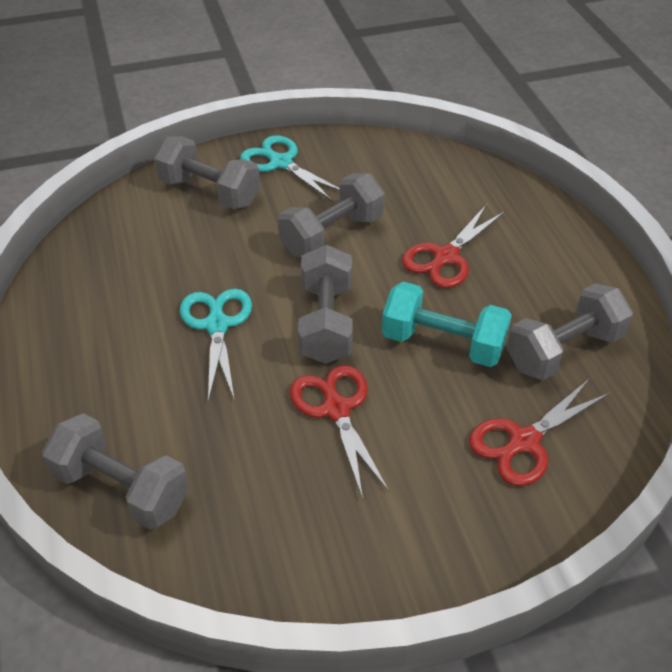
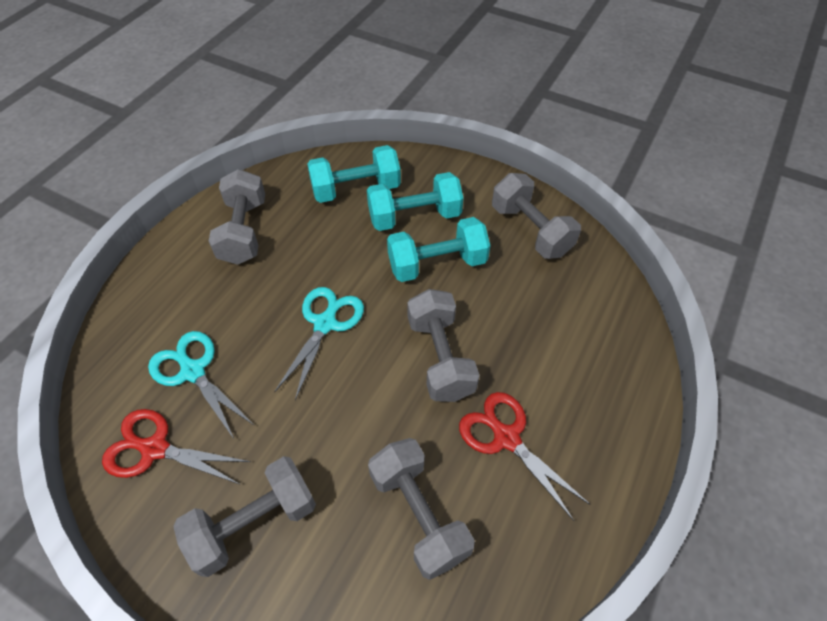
red scissors: 3 -> 2
turquoise dumbbell: 1 -> 3

